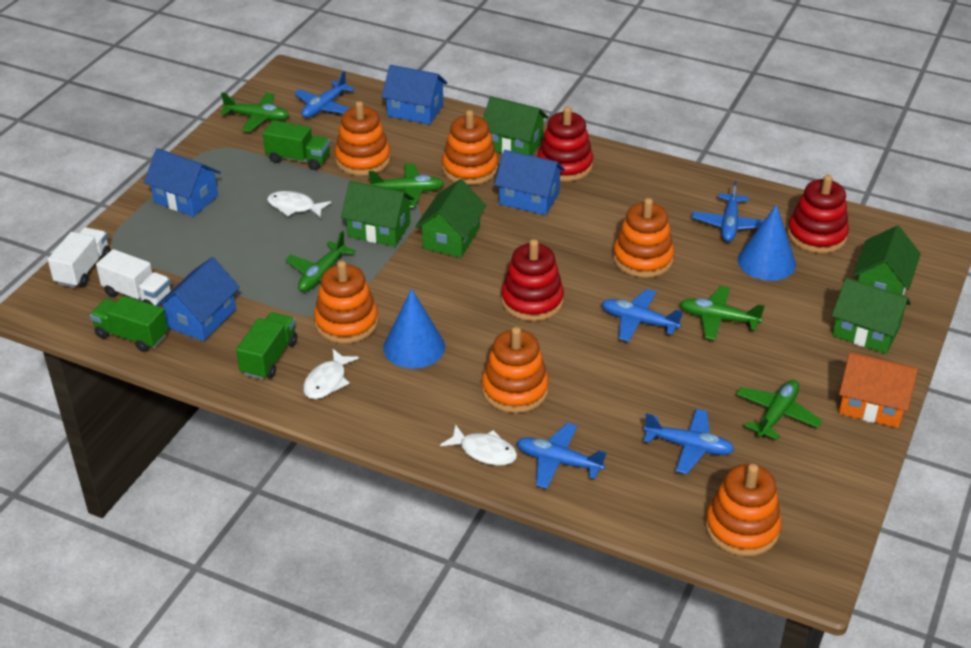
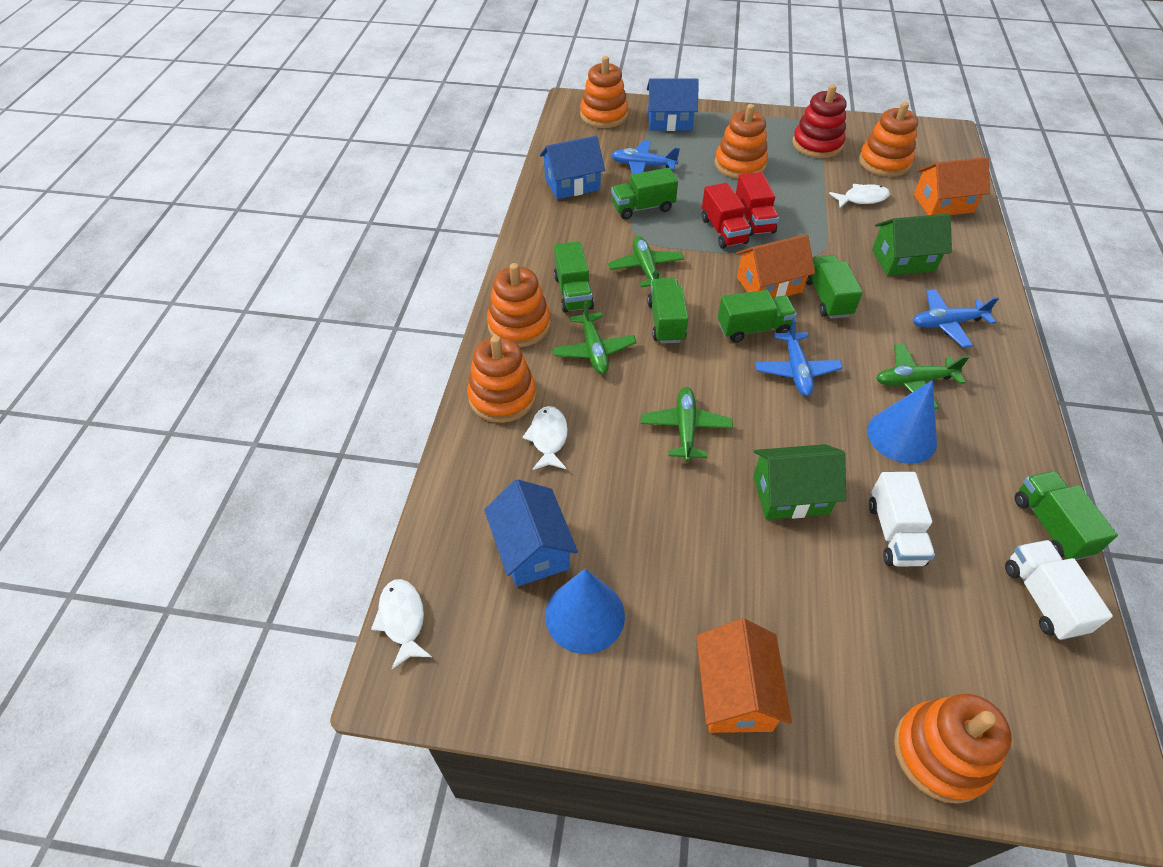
blue house: 4 -> 3
blue plane: 5 -> 3
green house: 5 -> 2
green plane: 5 -> 4
green truck: 3 -> 6
orange house: 1 -> 3
red stacking toy: 3 -> 1
red truck: 0 -> 2

